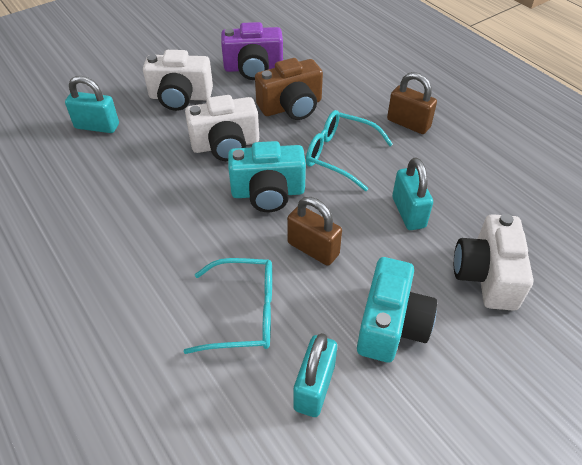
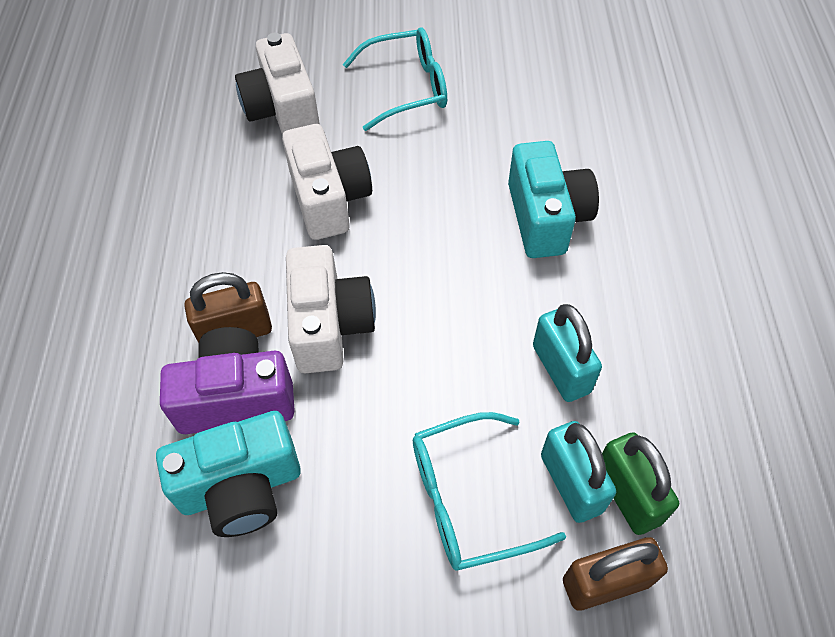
brown camera: 1 -> 0
green padlock: 0 -> 1
turquoise padlock: 3 -> 2

